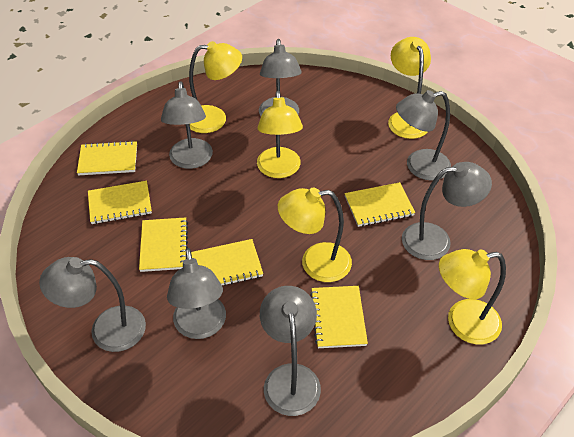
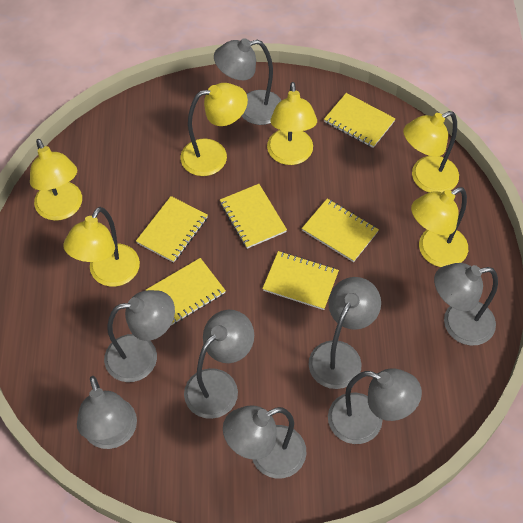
grey lamp: 7 -> 8
yellow lamp: 5 -> 6

